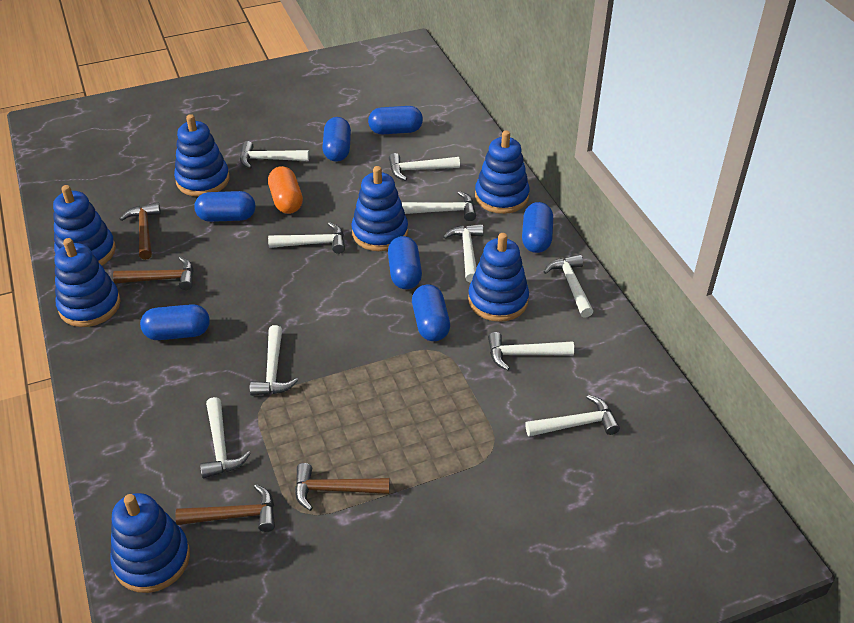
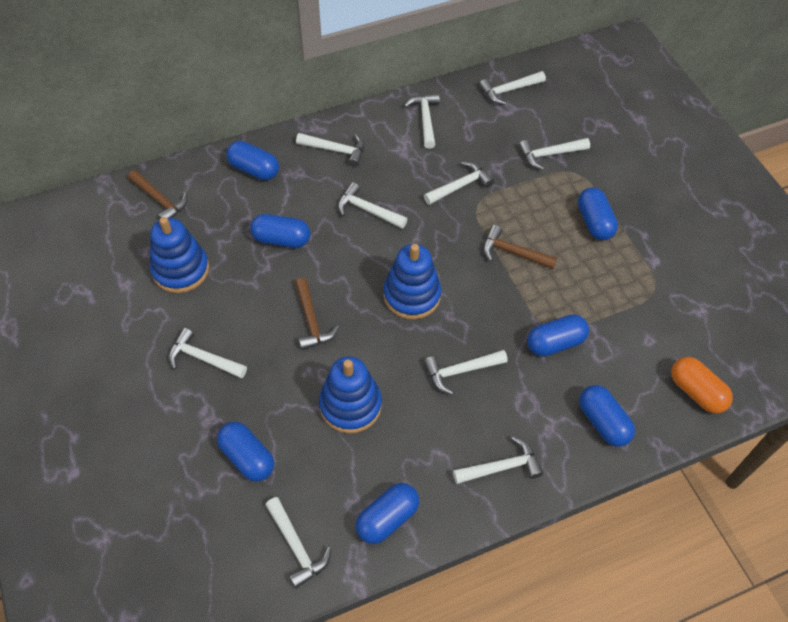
blue stacking toy: 7 -> 3
brown hammer: 4 -> 3

